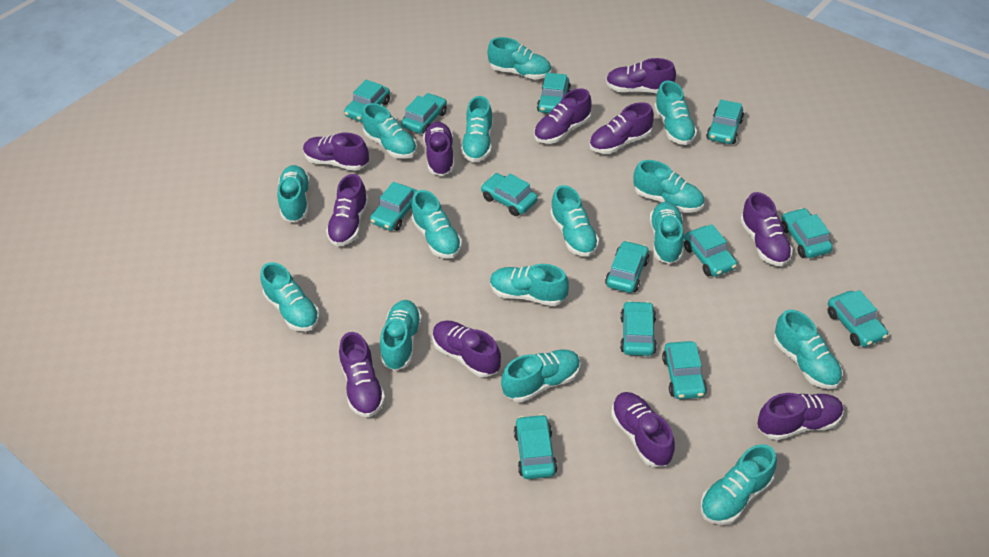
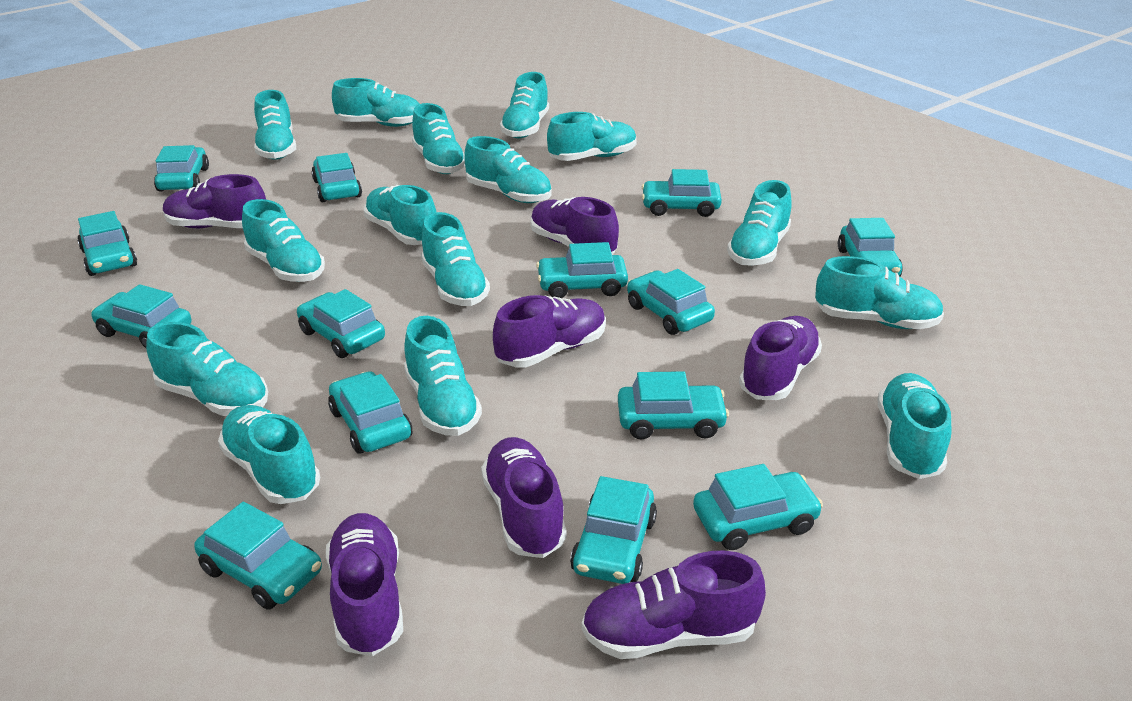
purple shoe: 11 -> 7
turquoise car: 13 -> 14

